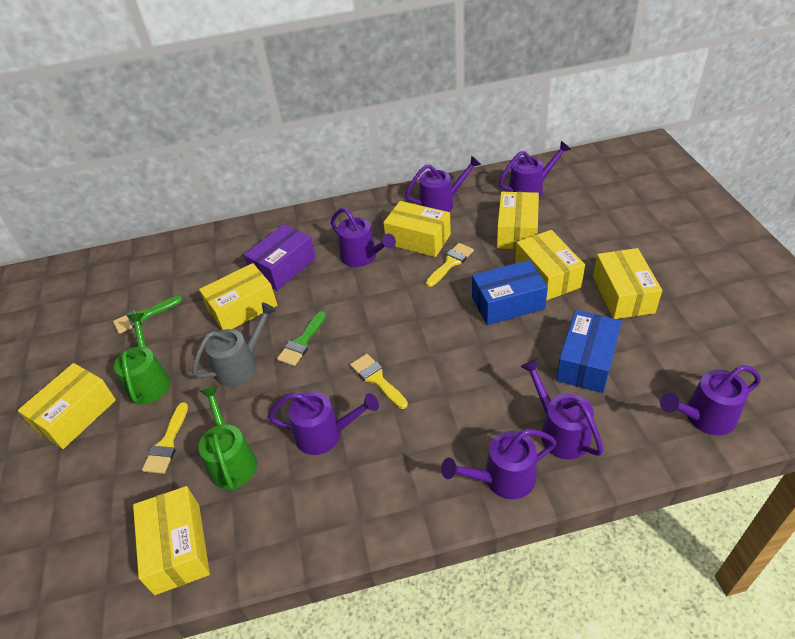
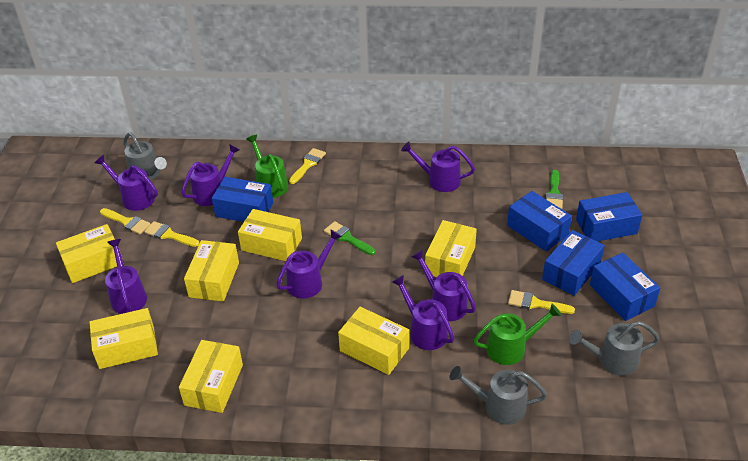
blue box: 2 -> 5
grey watering can: 1 -> 3
purple box: 1 -> 0
yellow brush: 3 -> 4

